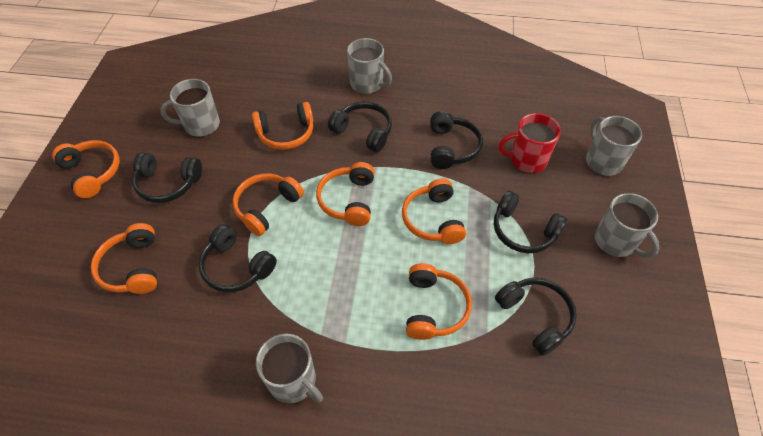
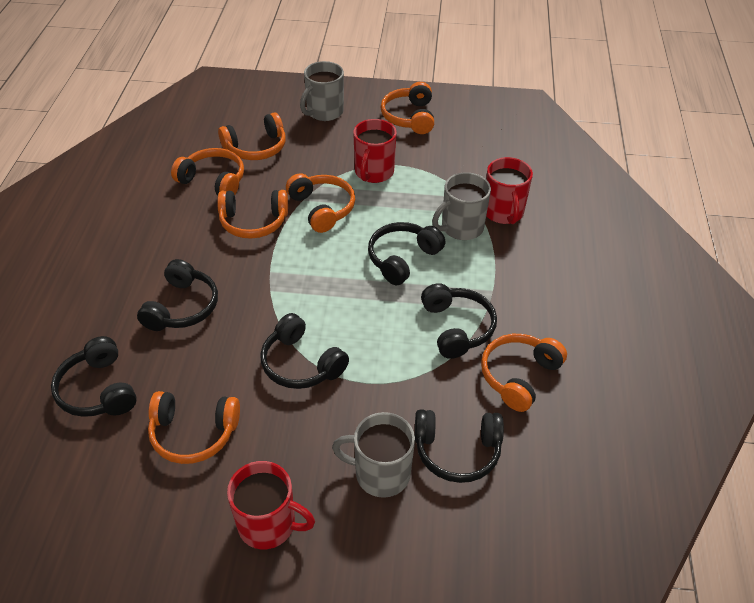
grey mug: 5 -> 3
red mug: 1 -> 3

